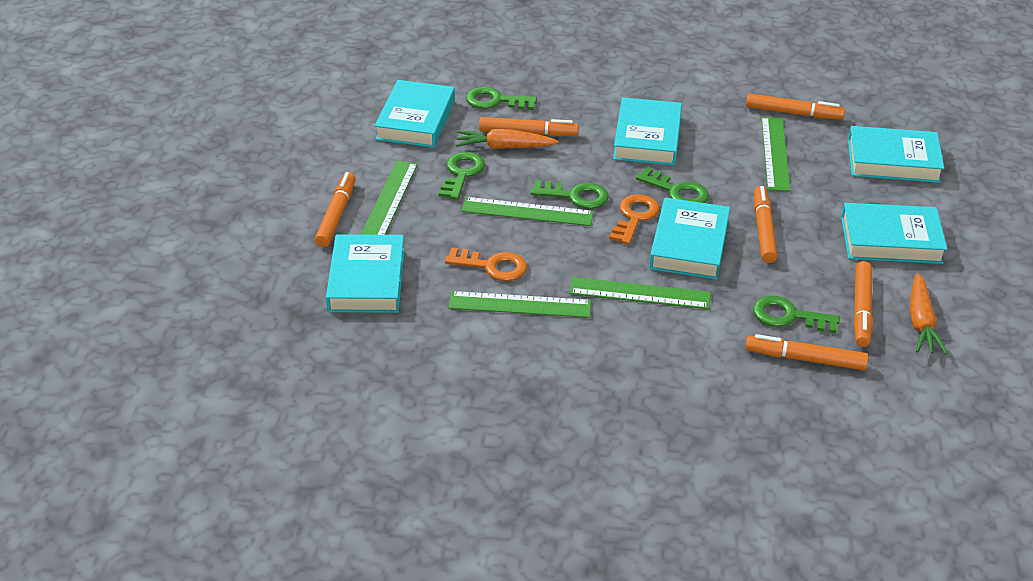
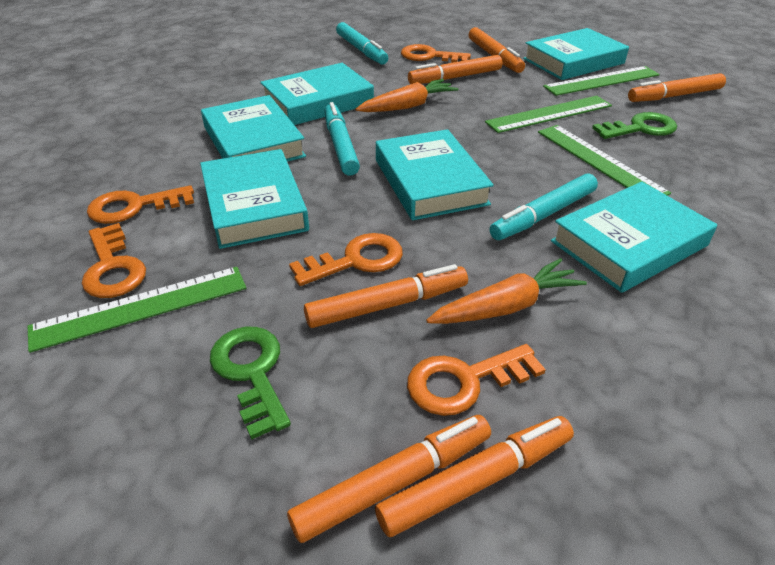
green key: 5 -> 2
green ruler: 5 -> 4
orange key: 2 -> 5
turquoise marker: 0 -> 3

